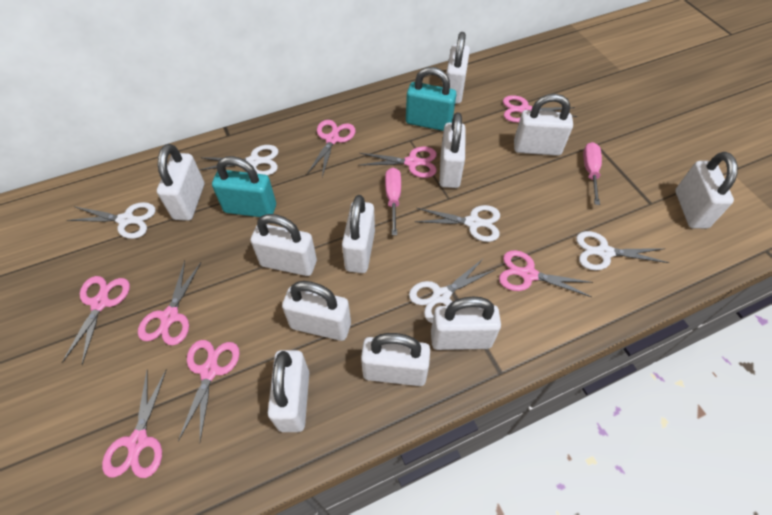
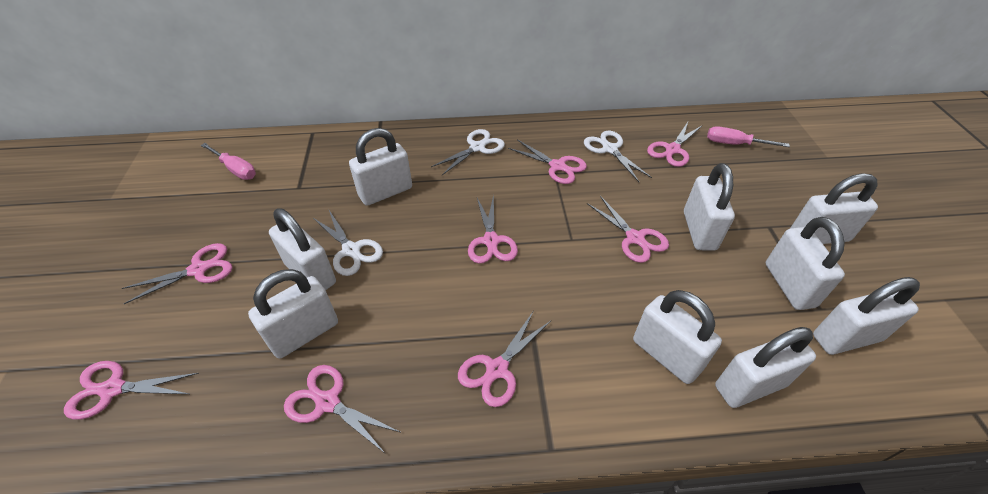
turquoise padlock: 2 -> 0
white padlock: 11 -> 9
white scissors: 5 -> 3

